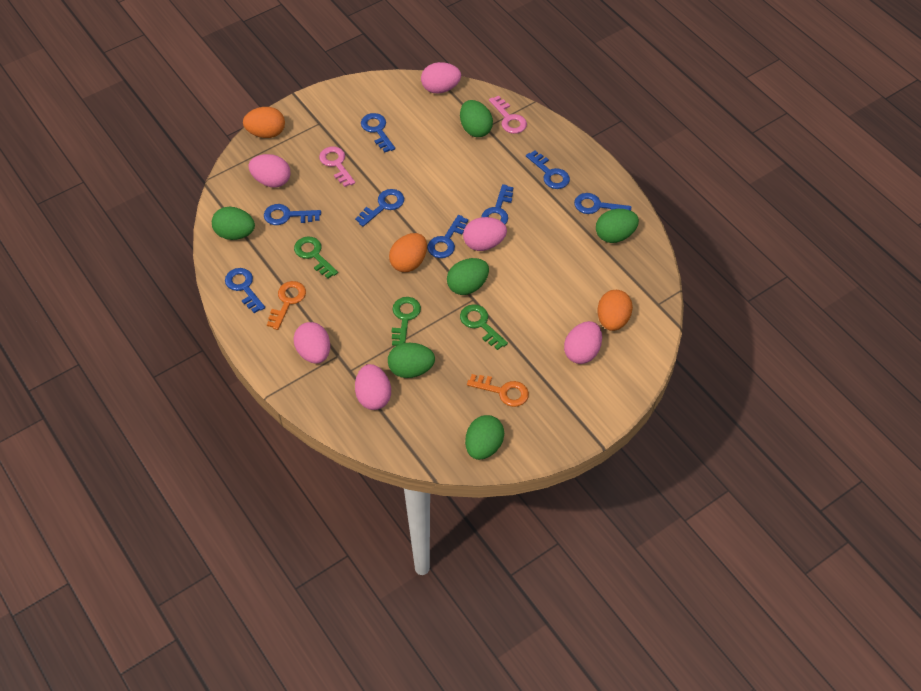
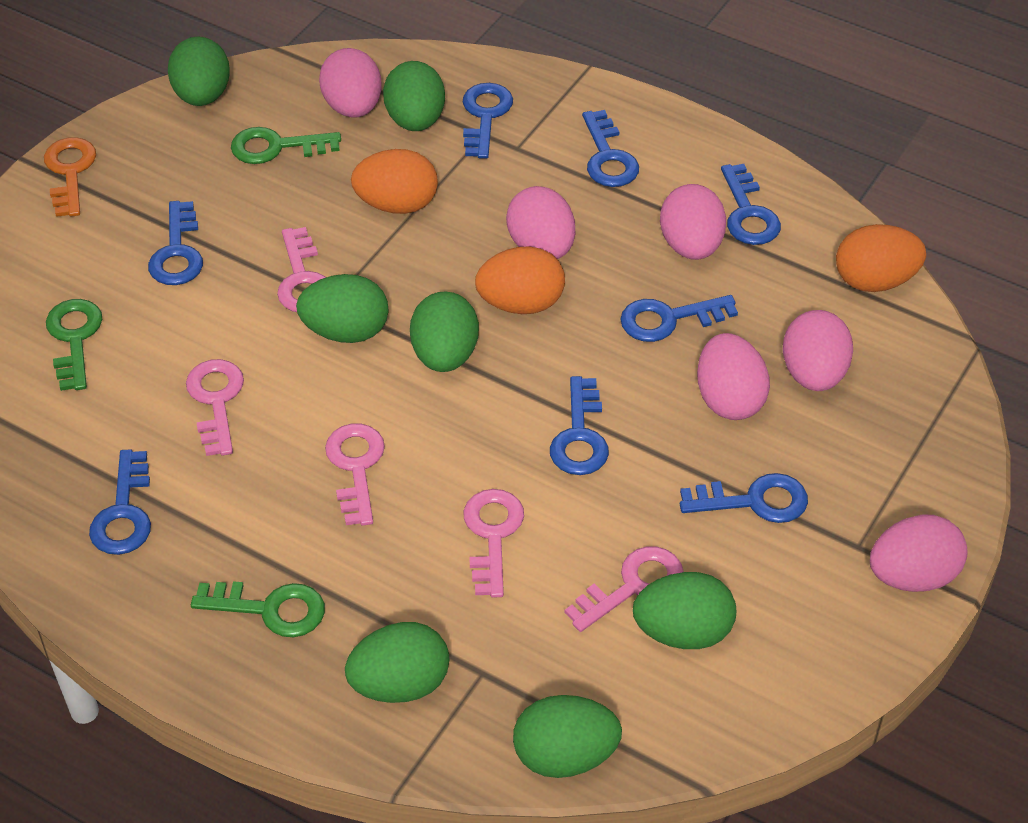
green egg: 6 -> 7
orange key: 2 -> 1
pink key: 2 -> 5

